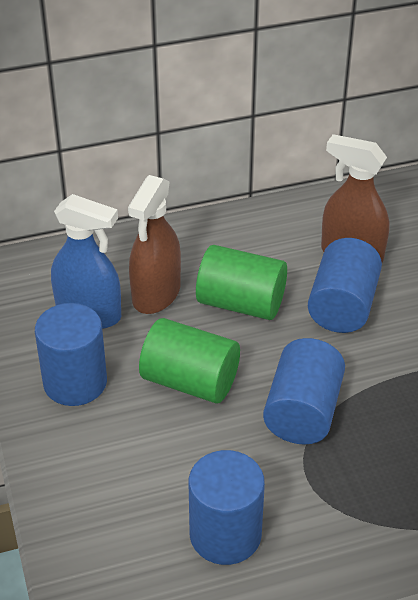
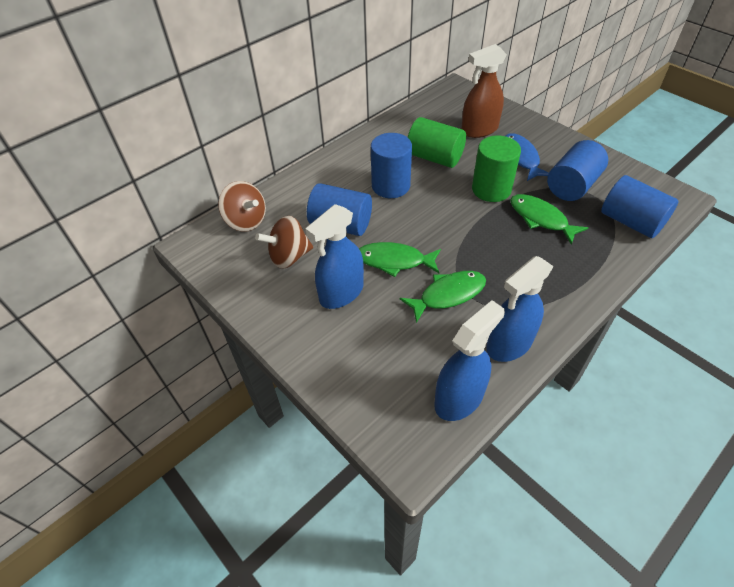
blue fish: 0 -> 1
blue spray bottle: 1 -> 3
brown spinning top: 0 -> 2
brown spray bottle: 2 -> 1
green fish: 0 -> 3

